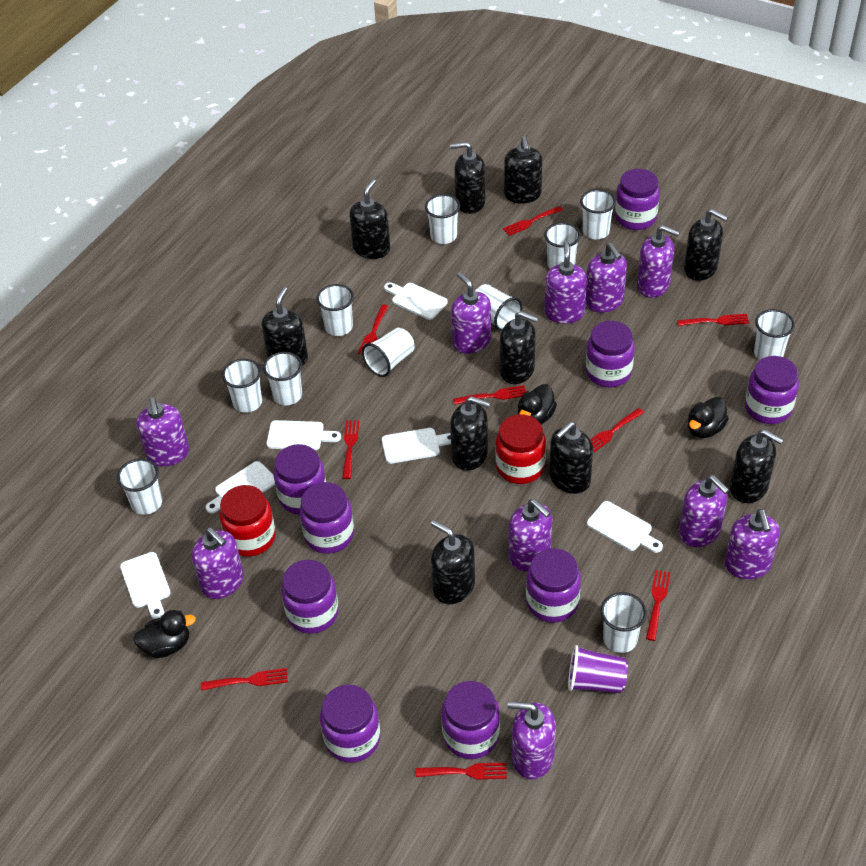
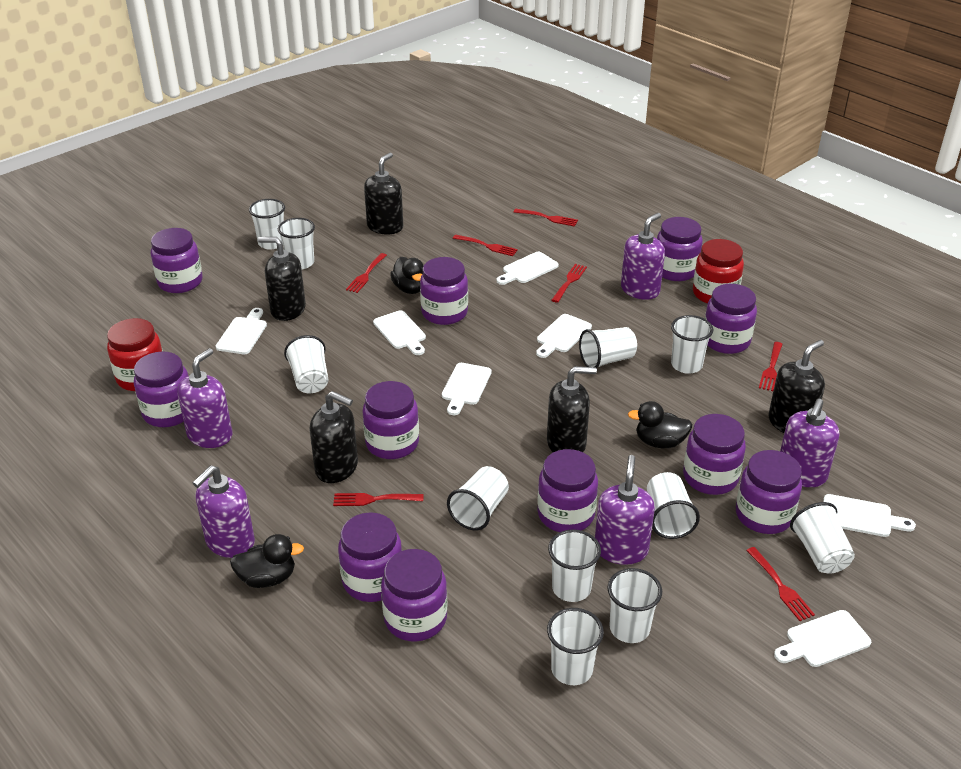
black soap dispenser: 10 -> 5
purple cup: 1 -> 0
purple jar: 9 -> 11
purple soap dispenser: 10 -> 5
red fork: 9 -> 7
white cutting board: 6 -> 7

